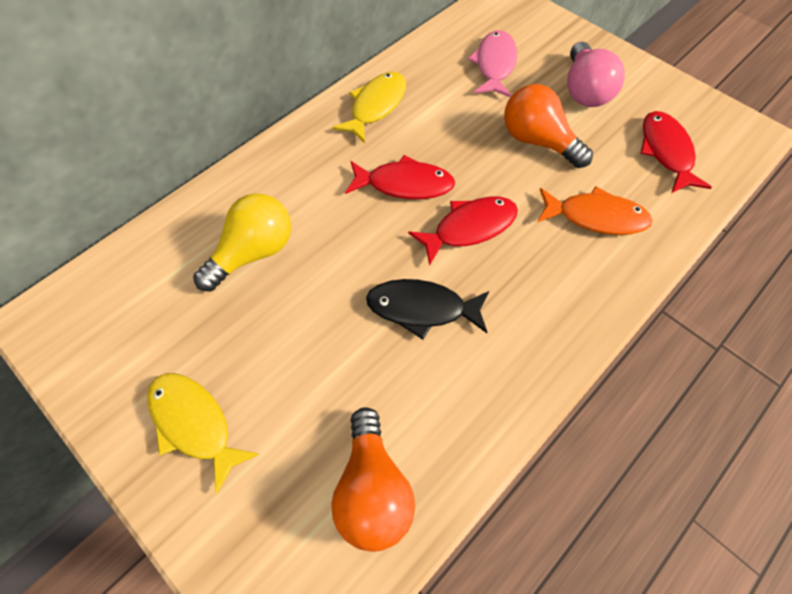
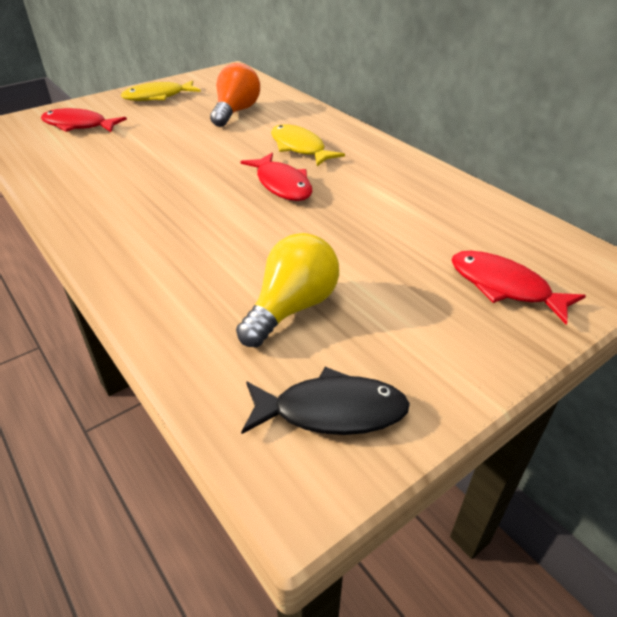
orange fish: 1 -> 0
orange light bulb: 2 -> 1
pink fish: 1 -> 0
pink light bulb: 1 -> 0

